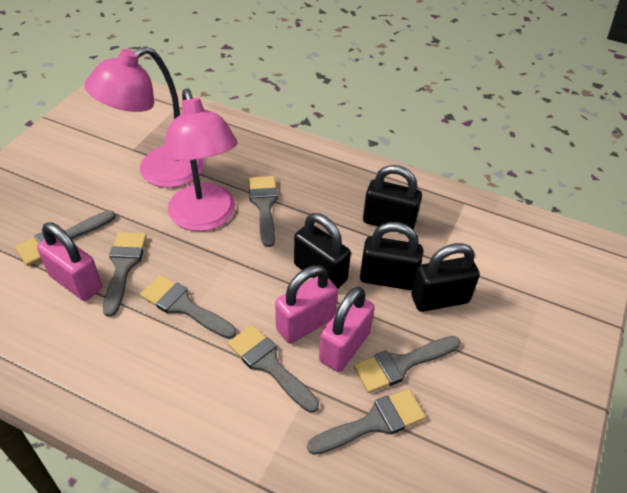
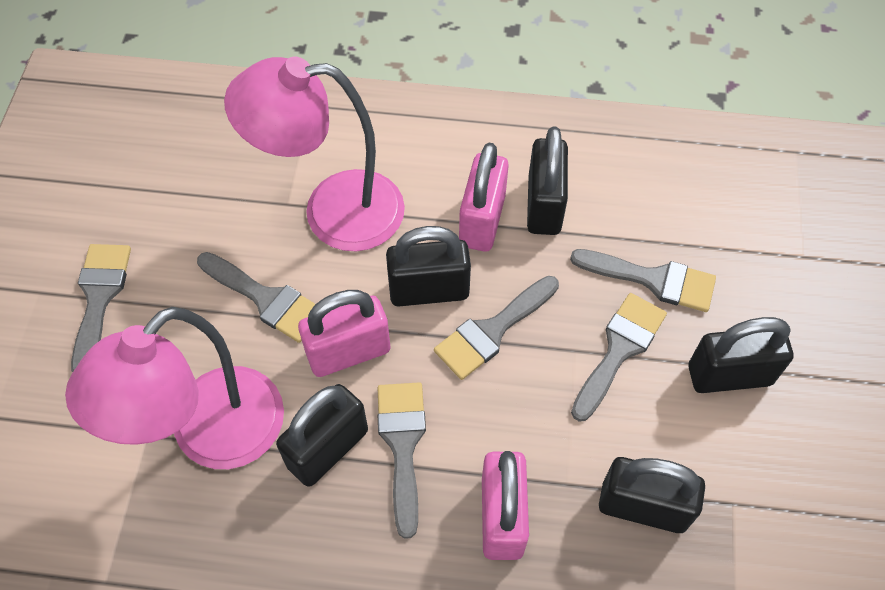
black padlock: 4 -> 5
grey brush: 7 -> 6

